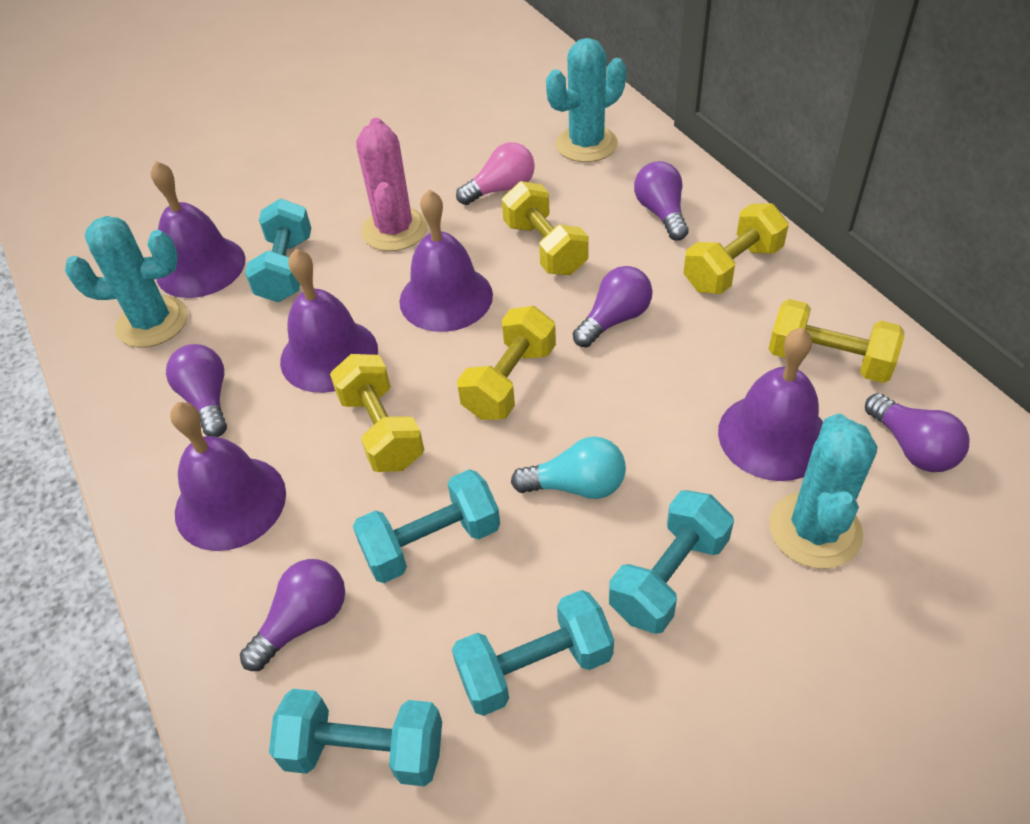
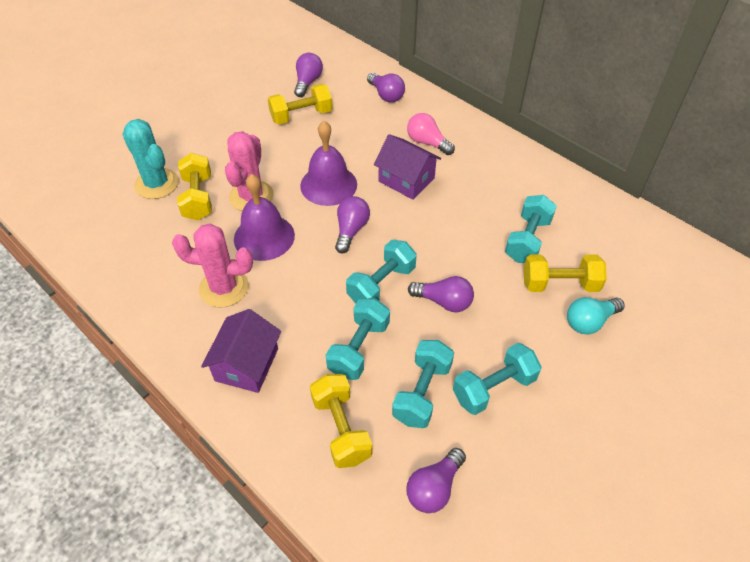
pink cactus: 1 -> 2
purple bell: 5 -> 2
purple house: 0 -> 2
turquoise cactus: 3 -> 1
yellow dumbbell: 5 -> 4

